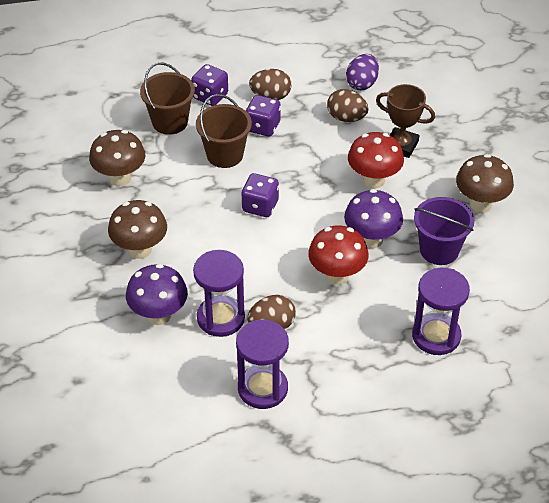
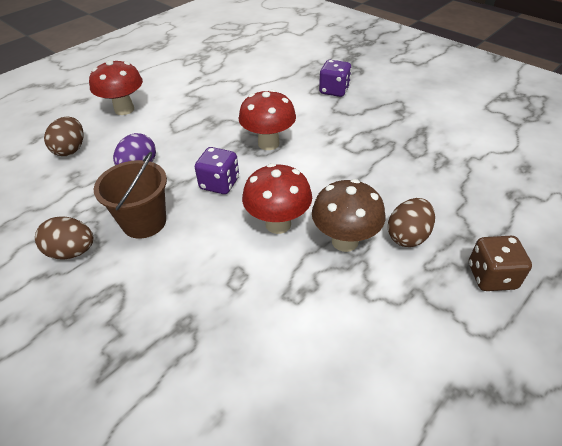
brown bucket: 2 -> 1
brown dice: 0 -> 1
brown mushroom: 3 -> 1
brown trophy: 1 -> 0
purple bucket: 1 -> 0
purple dice: 3 -> 2
purple hourglass: 3 -> 0
purple mushroom: 2 -> 0
red mushroom: 2 -> 3

